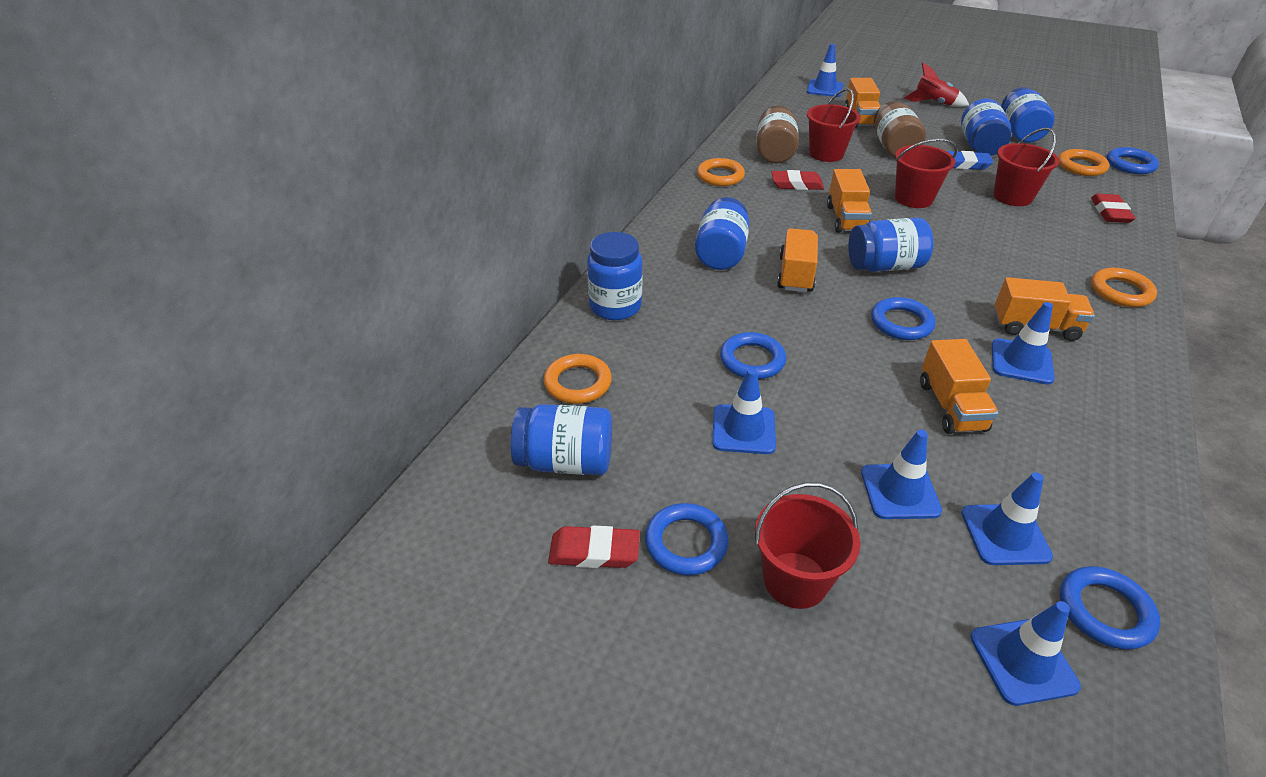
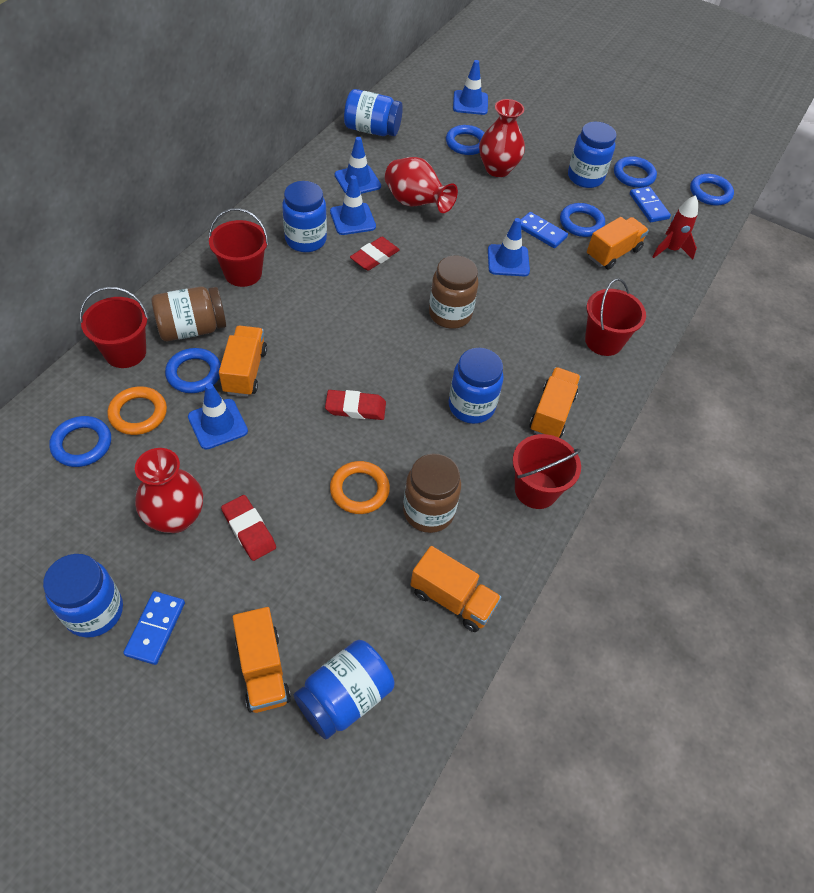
blue domino: 0 -> 3
blue eraser: 1 -> 0
blue ring: 5 -> 6
blue traffic cone: 6 -> 5
brown jar: 2 -> 3
orange ring: 4 -> 2
red vase: 0 -> 3

